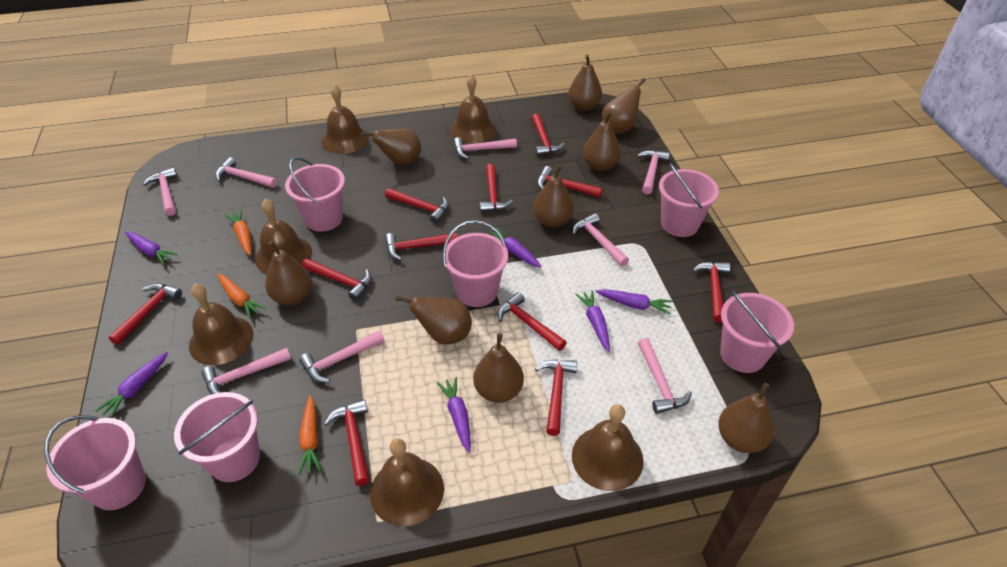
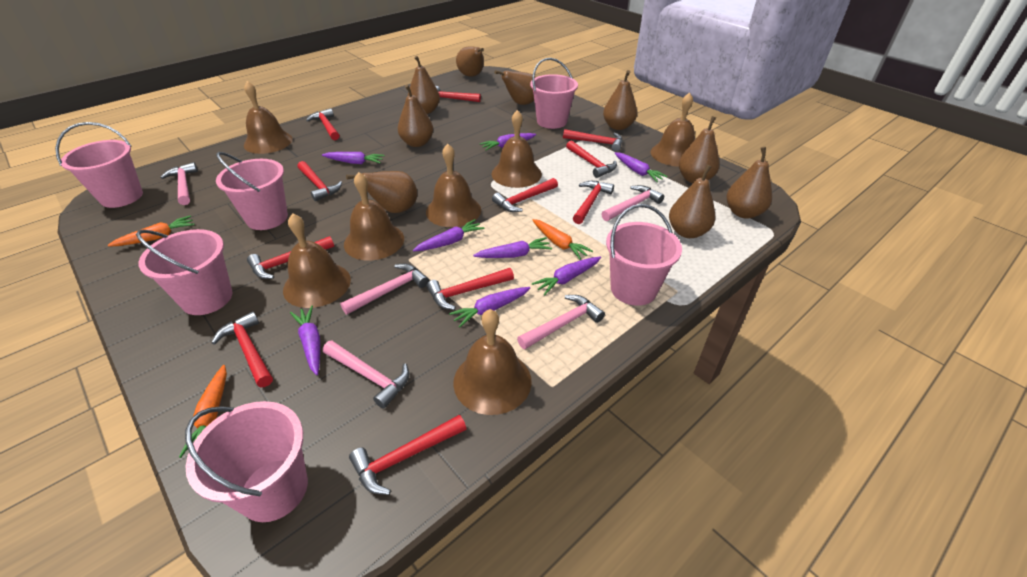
brown bell: 6 -> 7
pink hammer: 8 -> 5
purple carrot: 6 -> 8

